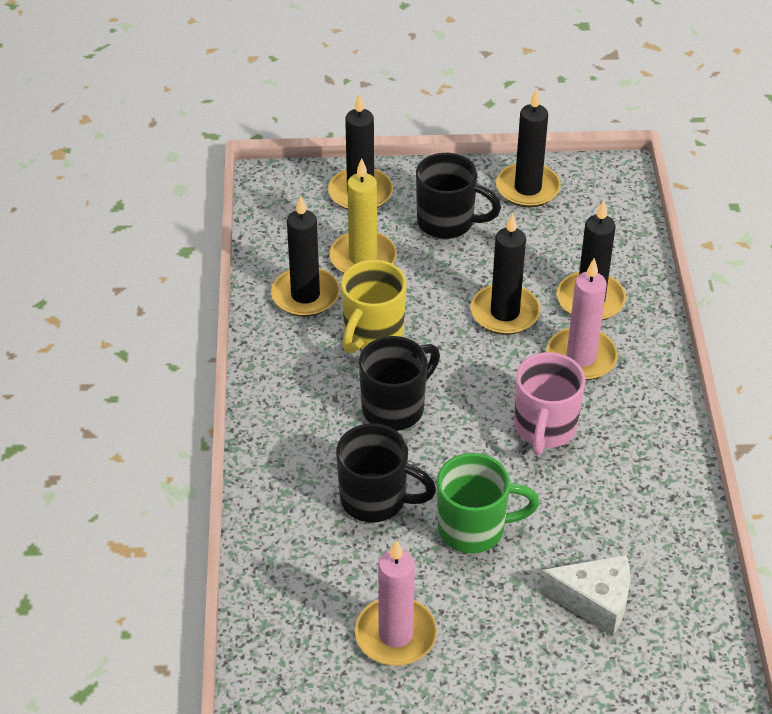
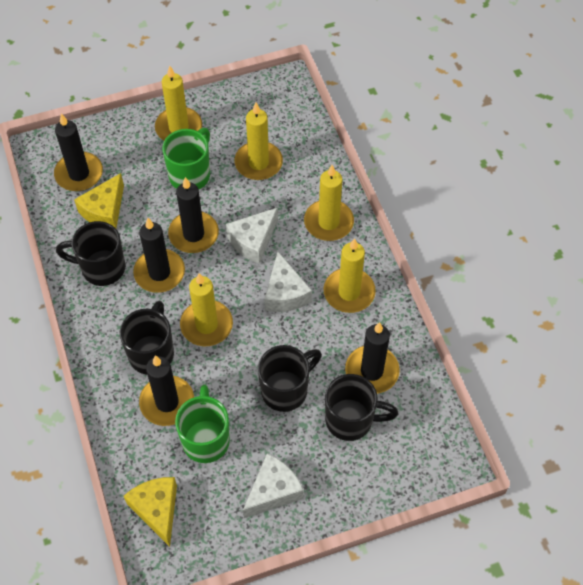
black mug: 3 -> 4
green mug: 1 -> 2
pink candle: 2 -> 0
pink mug: 1 -> 0
white cheese: 1 -> 3
yellow candle: 1 -> 5
yellow cheese: 0 -> 2
yellow mug: 1 -> 0

